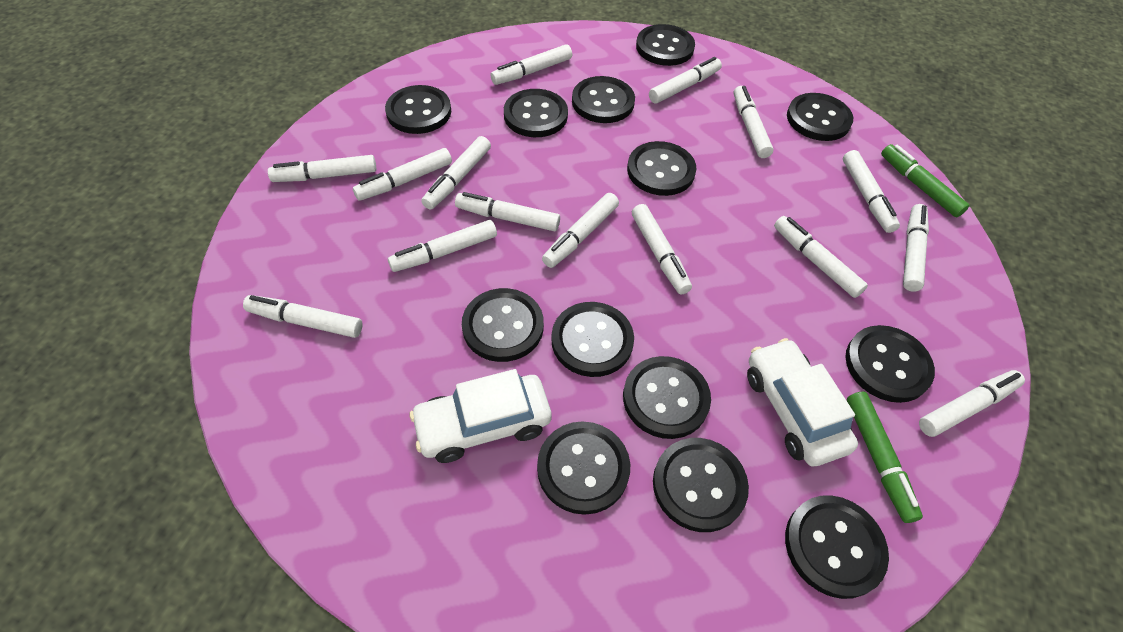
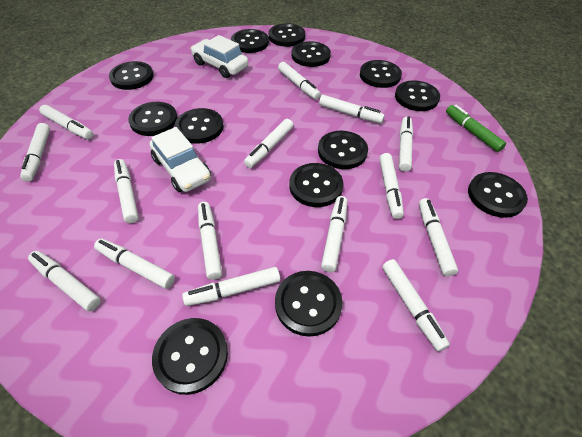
green marker: 2 -> 1

